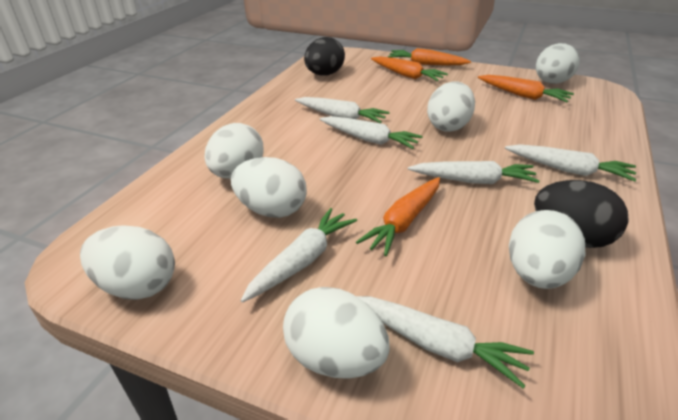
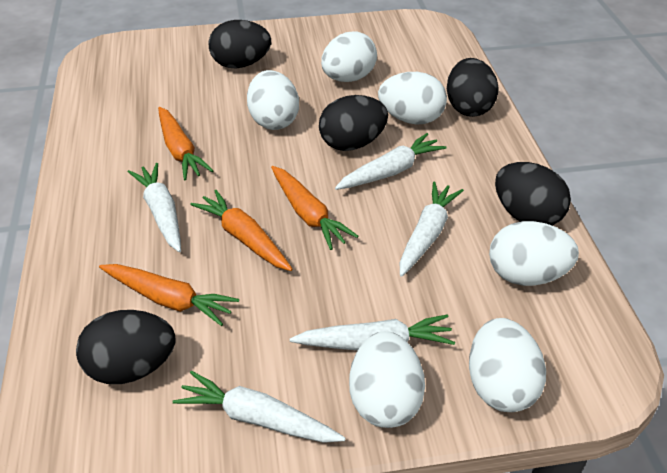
black egg: 2 -> 5
white carrot: 6 -> 5
white egg: 7 -> 6

